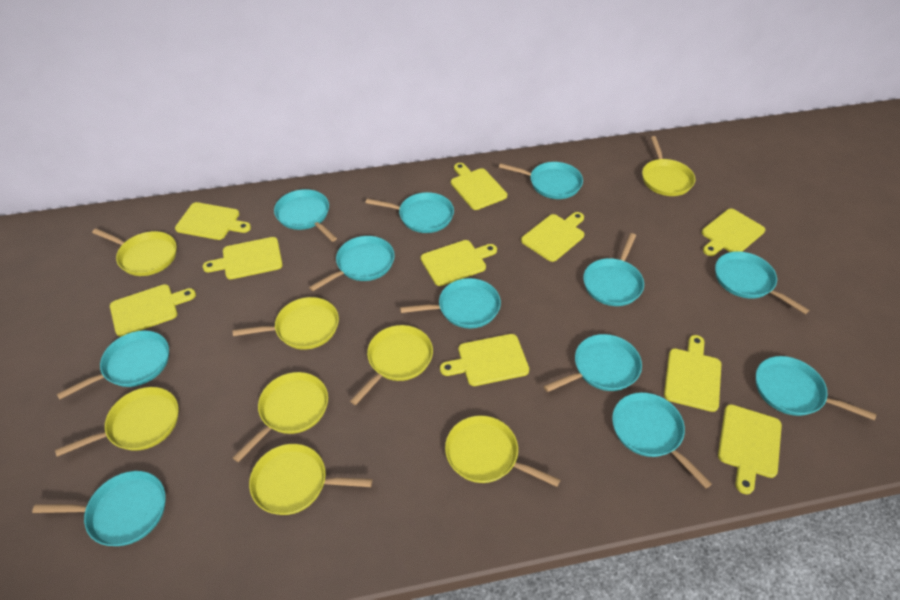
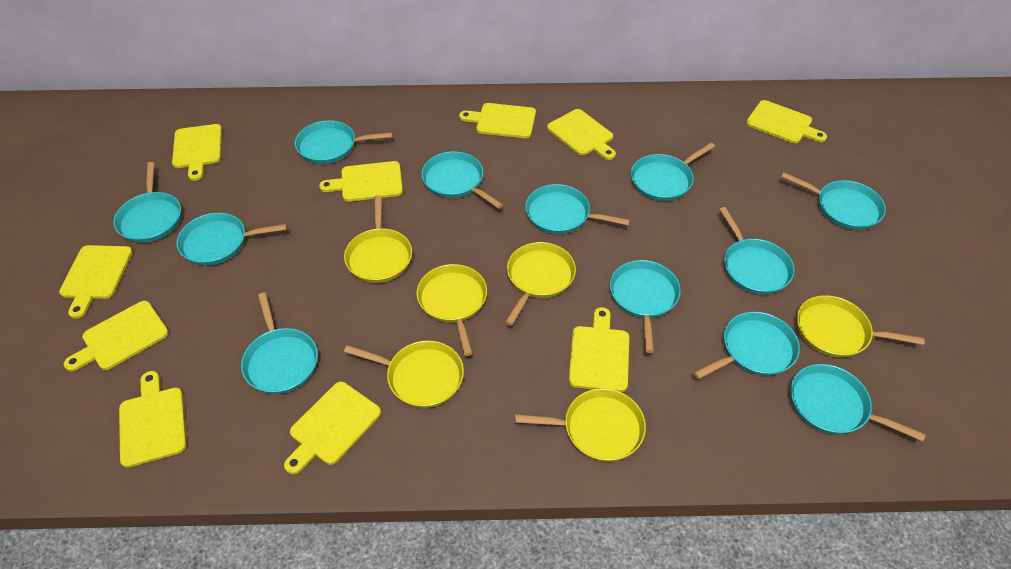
yellow pan: 8 -> 6

